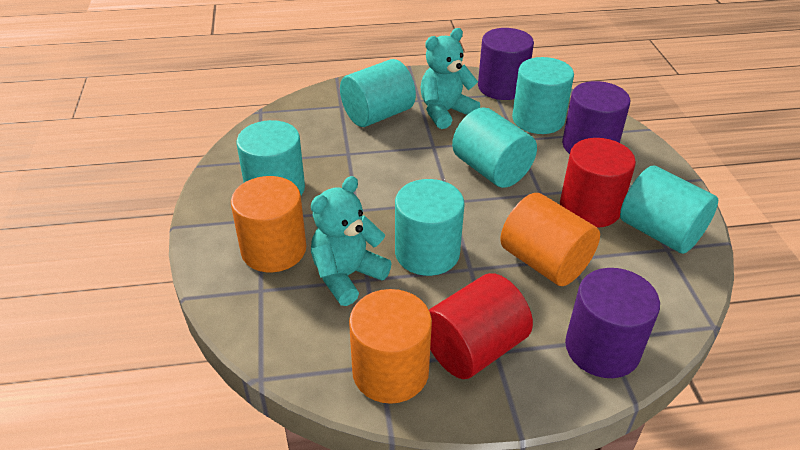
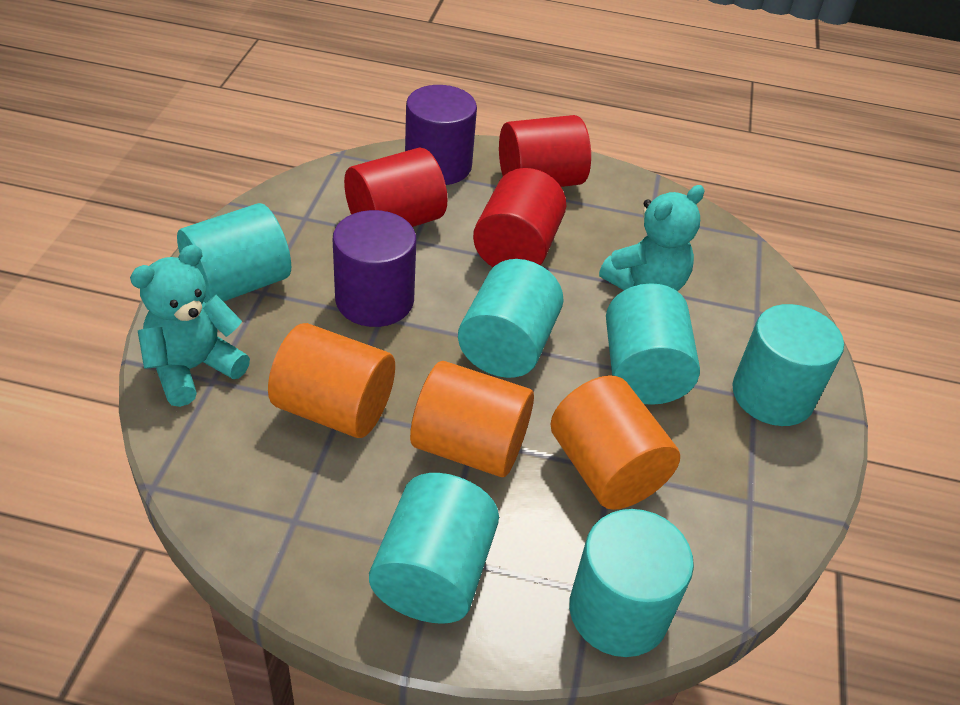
purple cylinder: 3 -> 2
red cylinder: 2 -> 3

